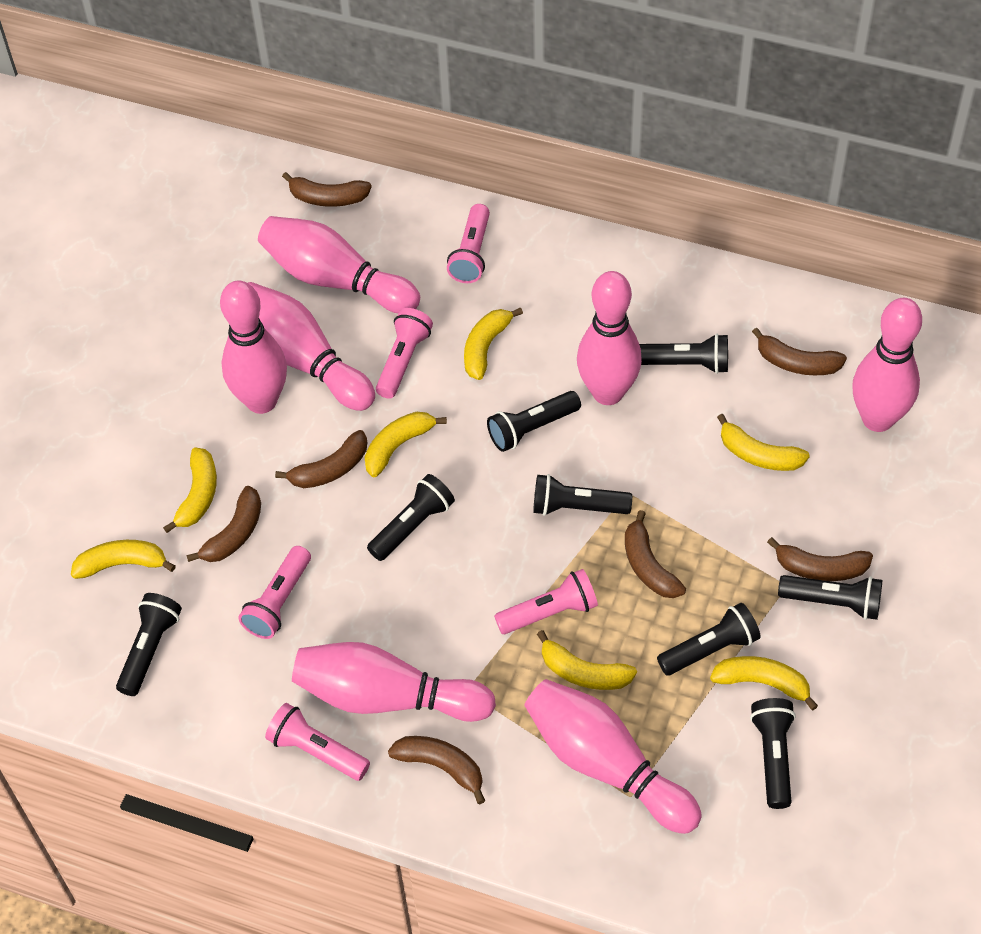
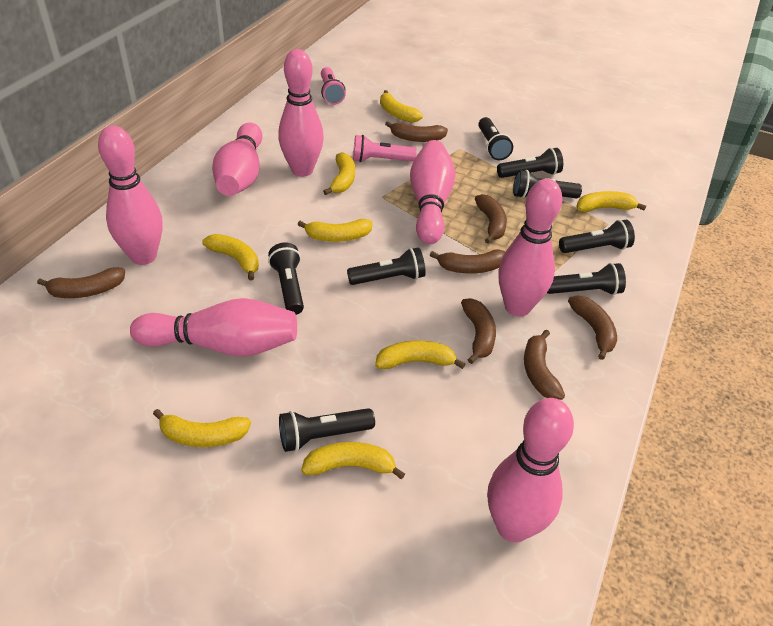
pink flashlight: 5 -> 2
yellow banana: 7 -> 8

